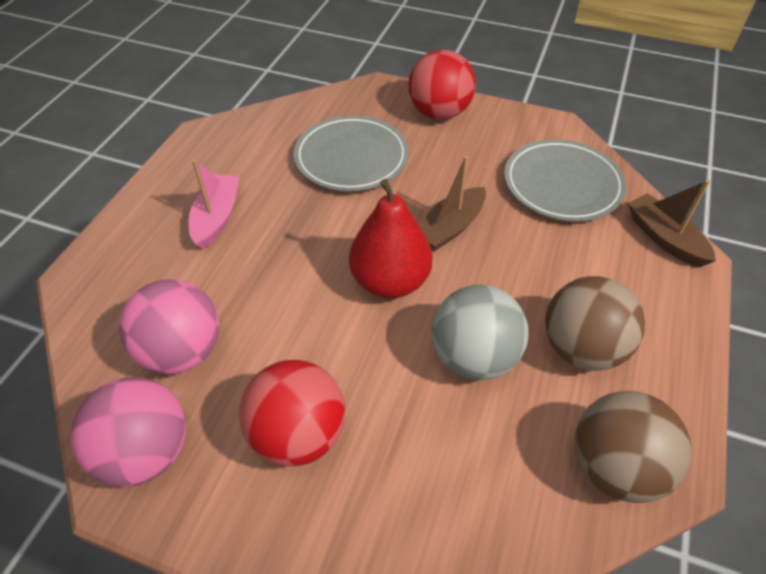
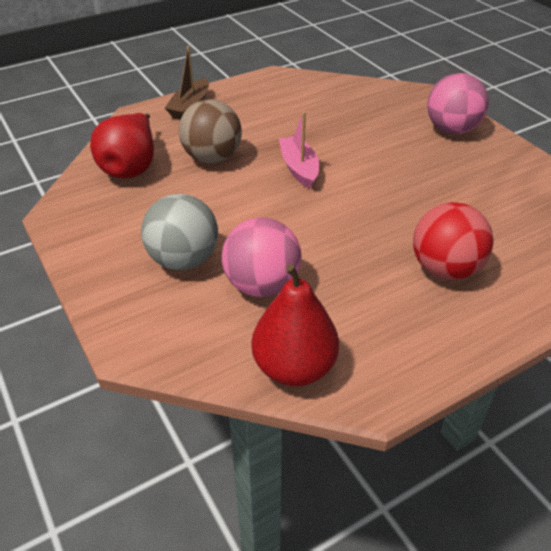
brown ball: 2 -> 1
brown boat: 2 -> 1
grey plate: 2 -> 0
red ball: 2 -> 1
red pear: 1 -> 2

